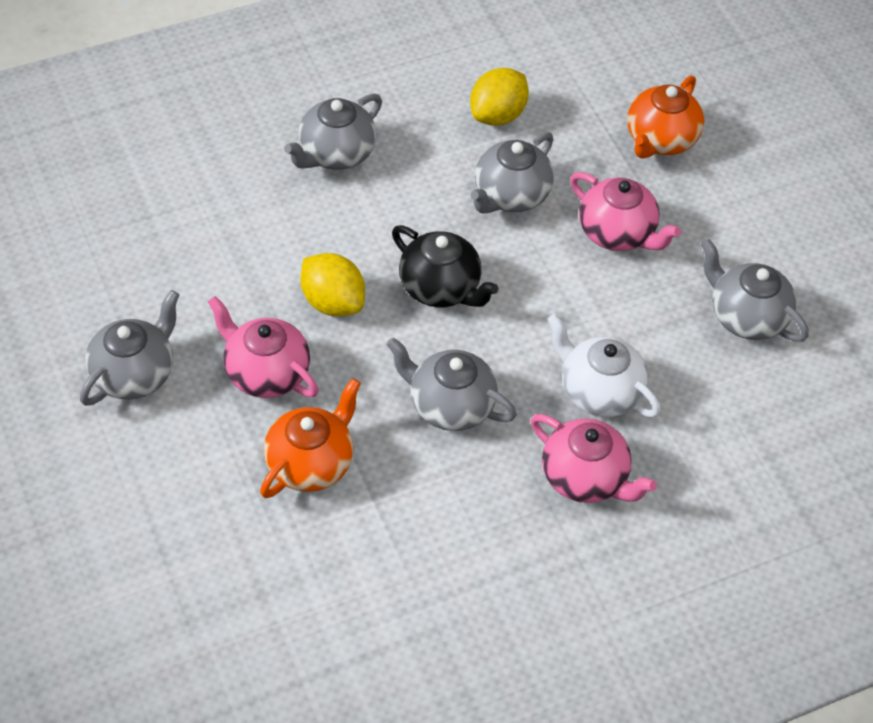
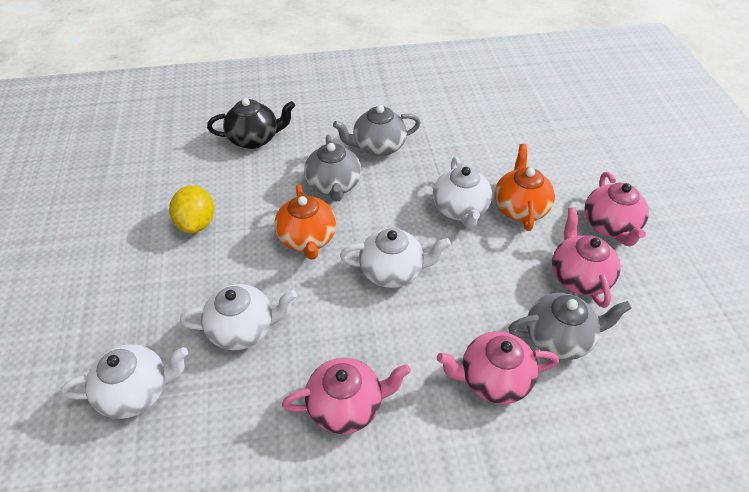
grey teapot: 5 -> 3
pink teapot: 3 -> 4
white teapot: 1 -> 4
yellow lemon: 2 -> 1

